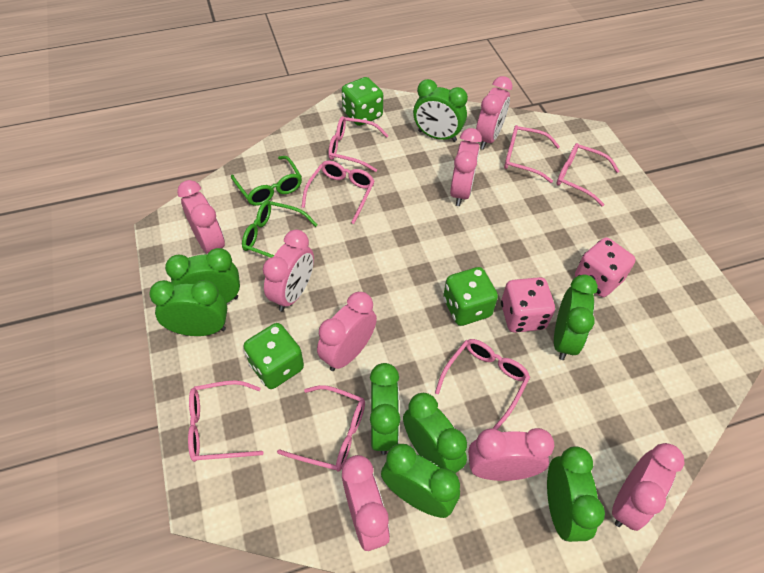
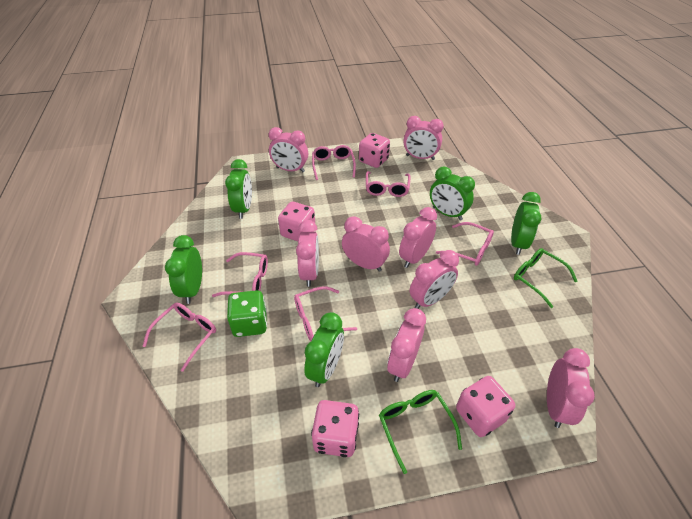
green clock: 8 -> 5
green dice: 3 -> 1
pink dice: 2 -> 4
pink glasses: 7 -> 6

